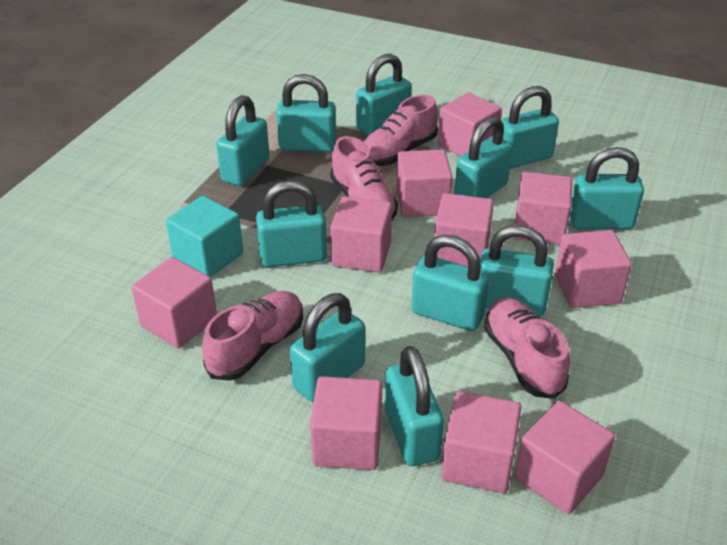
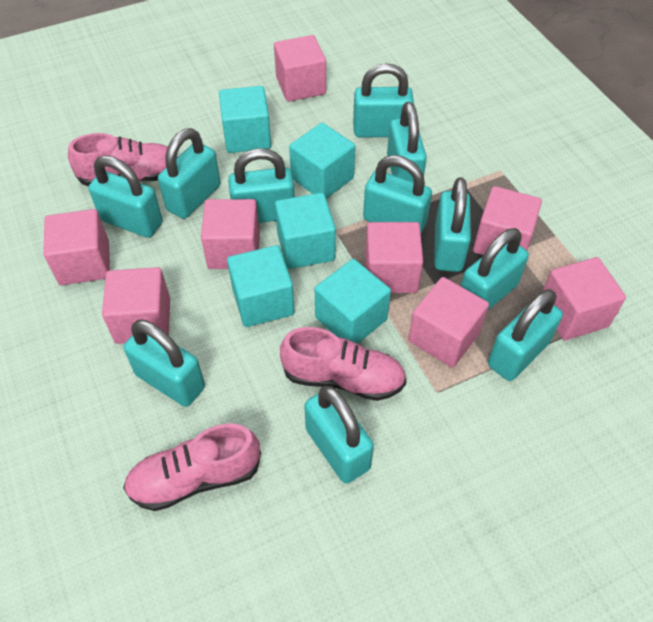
pink cube: 10 -> 8
pink shoe: 4 -> 3
turquoise cube: 1 -> 5

